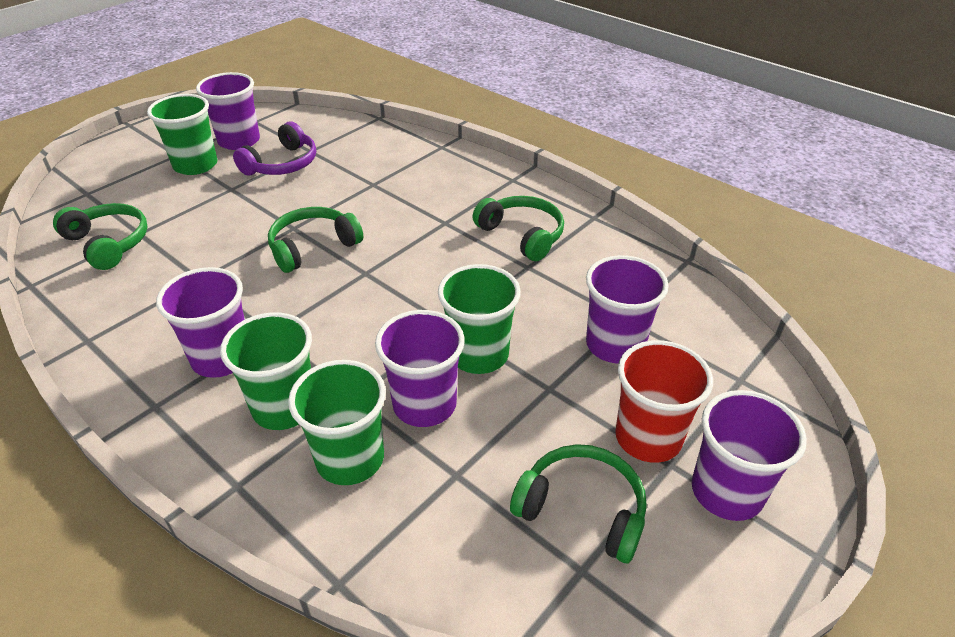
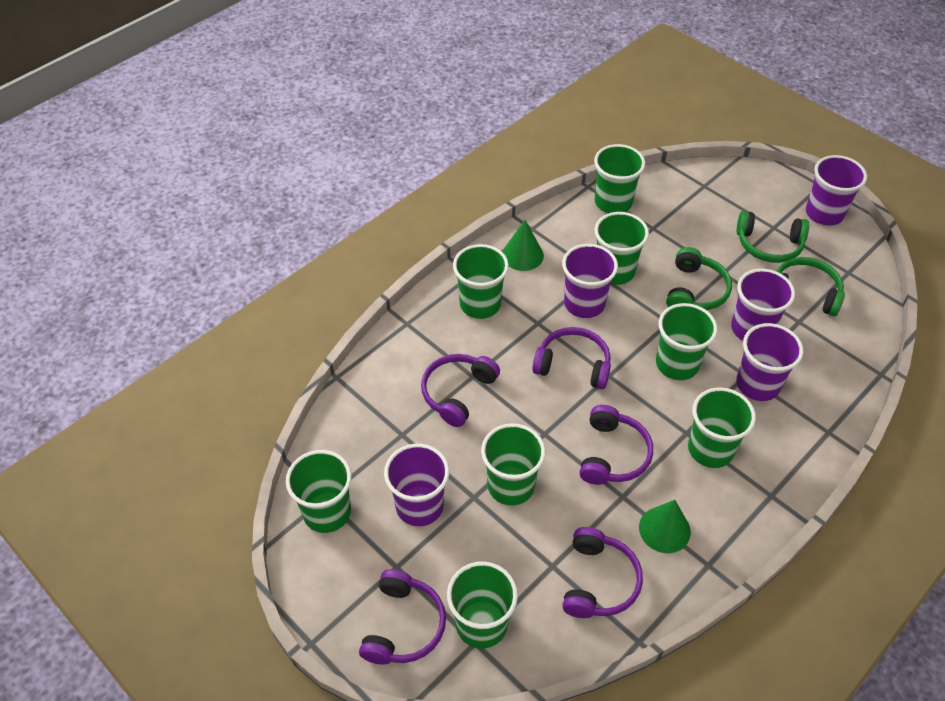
green cone: 0 -> 2
green cup: 4 -> 8
green headphones: 4 -> 3
purple headphones: 1 -> 5
red cup: 1 -> 0

